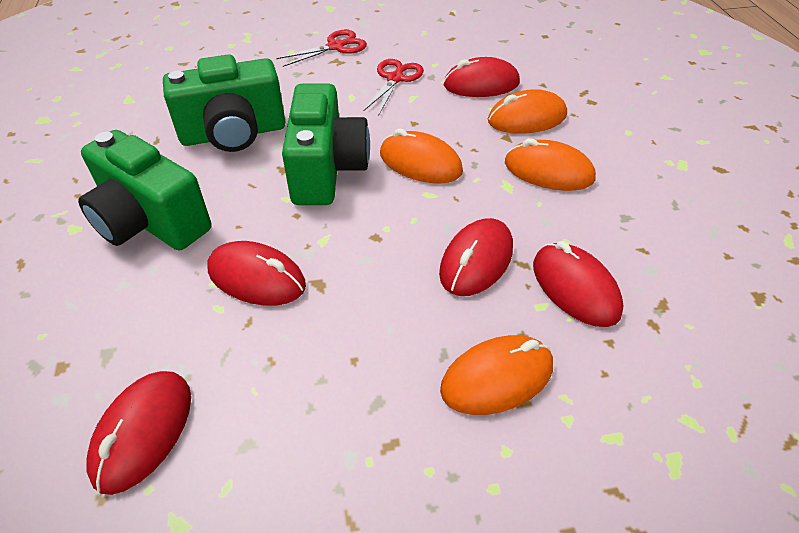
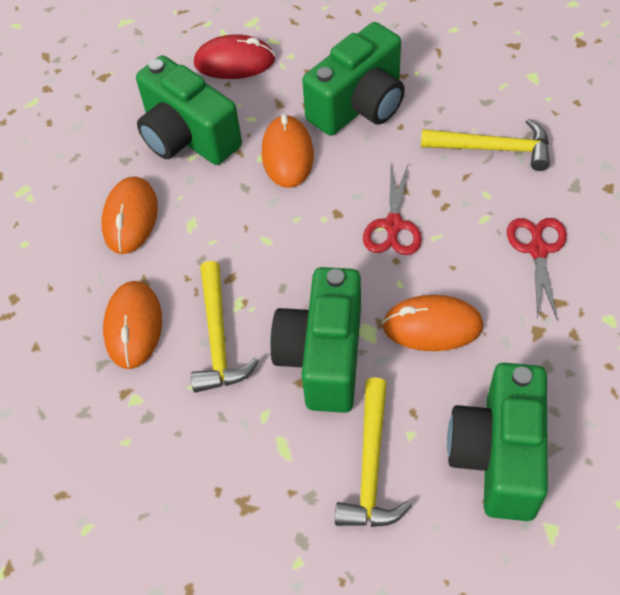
green camera: 3 -> 4
red mouse: 5 -> 1
yellow hammer: 0 -> 3

